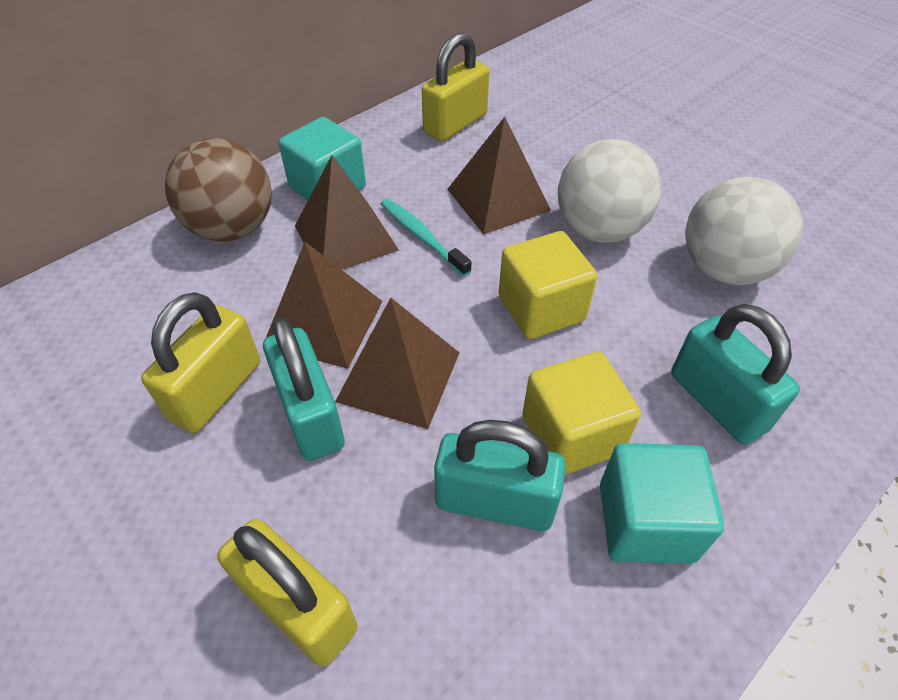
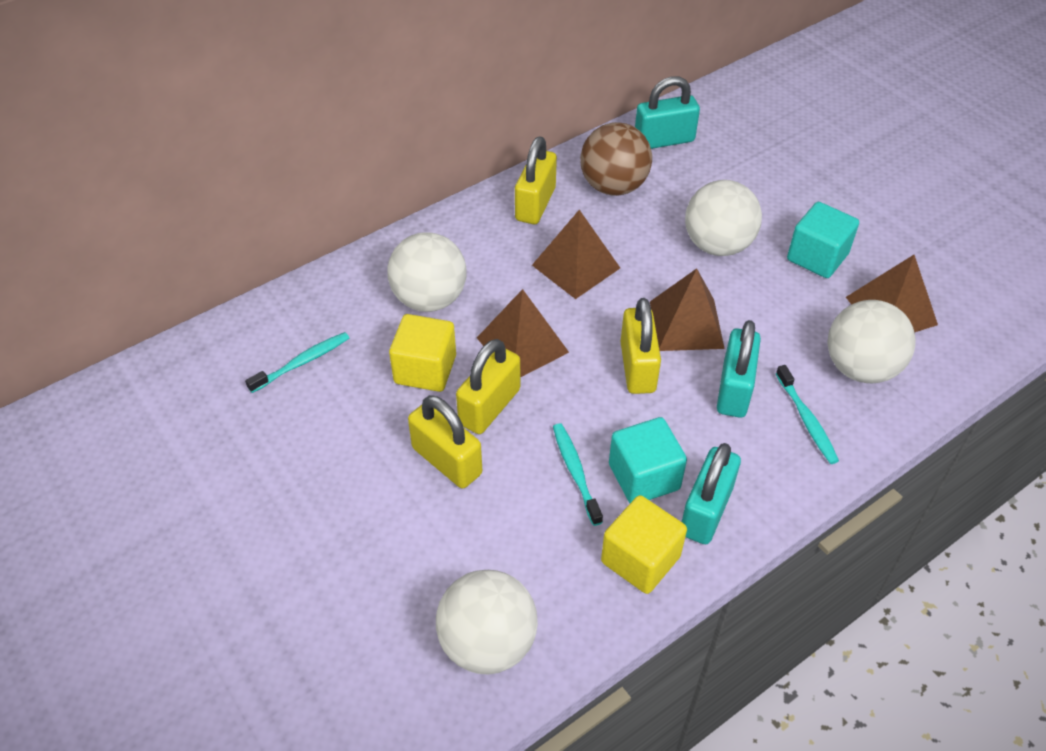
turquoise toothbrush: 1 -> 3
white ball: 2 -> 4
yellow padlock: 3 -> 4

